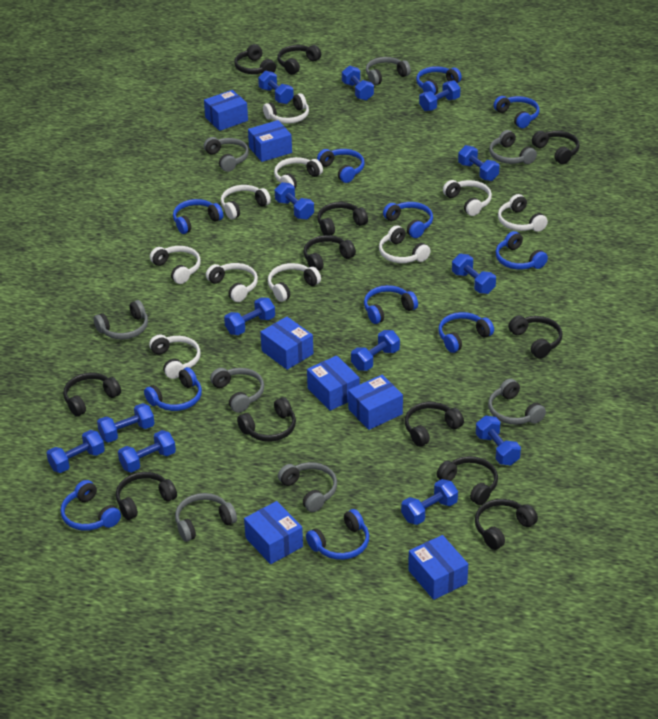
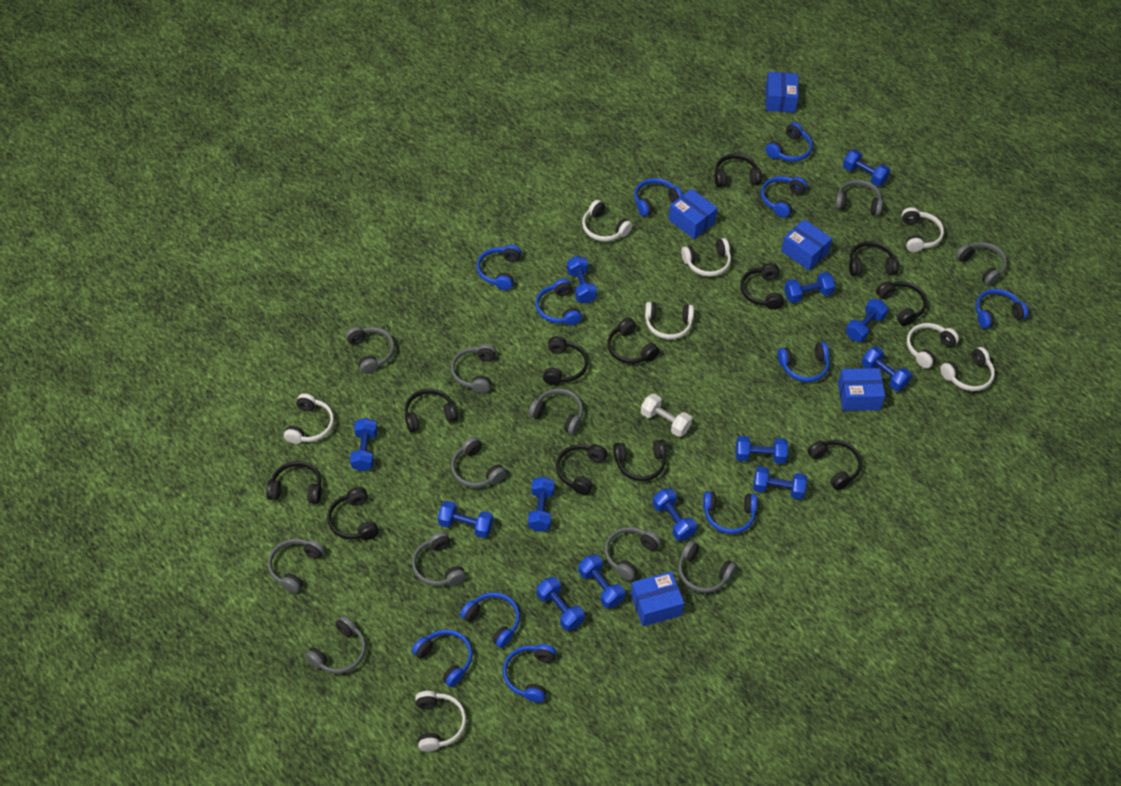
blue box: 7 -> 5
grey headphones: 8 -> 11
white dumbbell: 0 -> 1
white headphones: 10 -> 8

